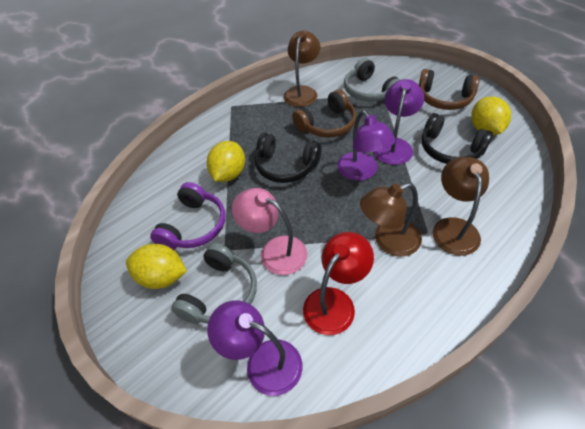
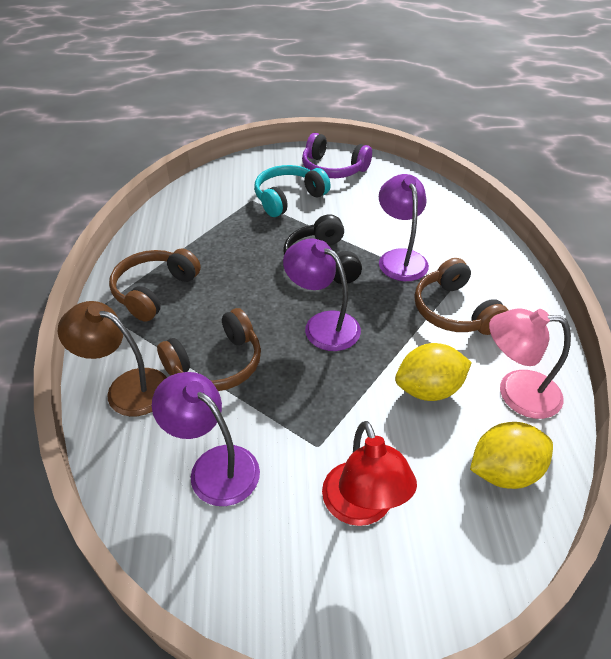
black headphones: 2 -> 1
brown headphones: 2 -> 3
brown lamp: 3 -> 1
grey headphones: 2 -> 0
turquoise headphones: 0 -> 1
yellow lemon: 3 -> 2

